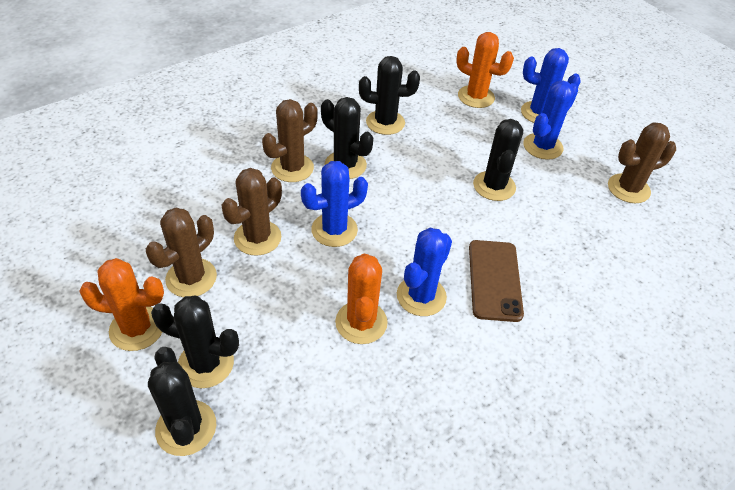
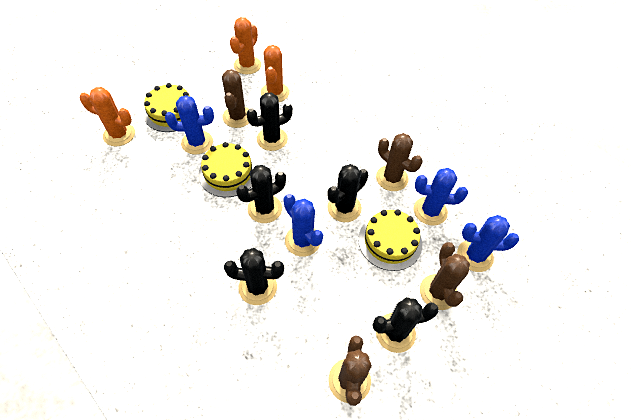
brown phone: 1 -> 0
yellow cake: 0 -> 3

